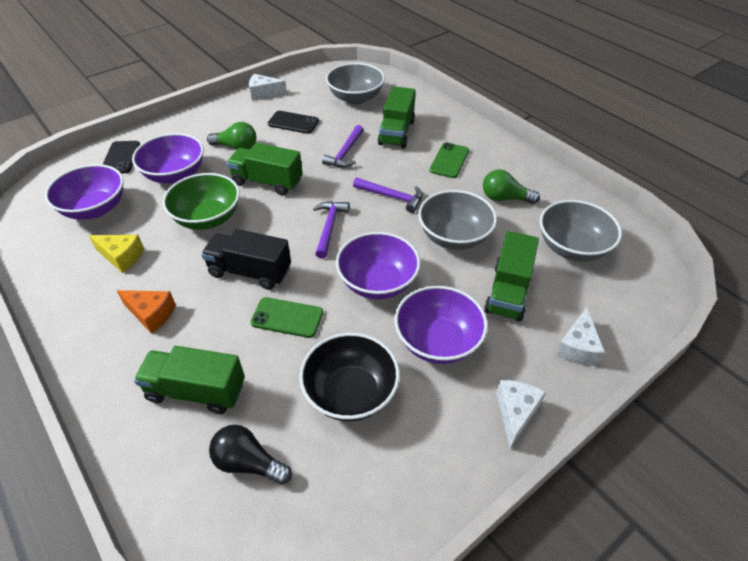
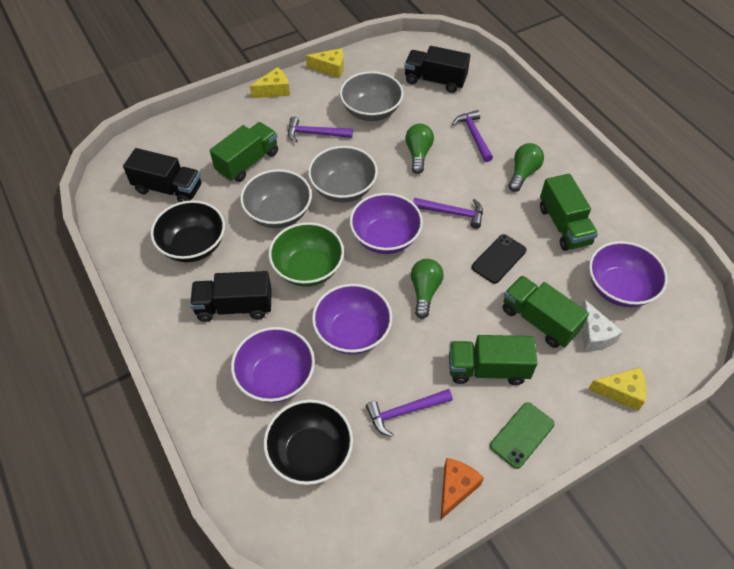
black bowl: 1 -> 2
black light bulb: 1 -> 0
black phone: 2 -> 1
black truck: 1 -> 3
green light bulb: 2 -> 3
green phone: 2 -> 1
purple hammer: 3 -> 4
white cheese: 3 -> 1
yellow cheese: 1 -> 3

